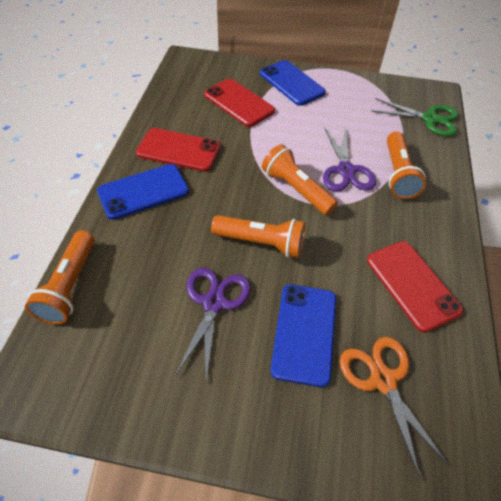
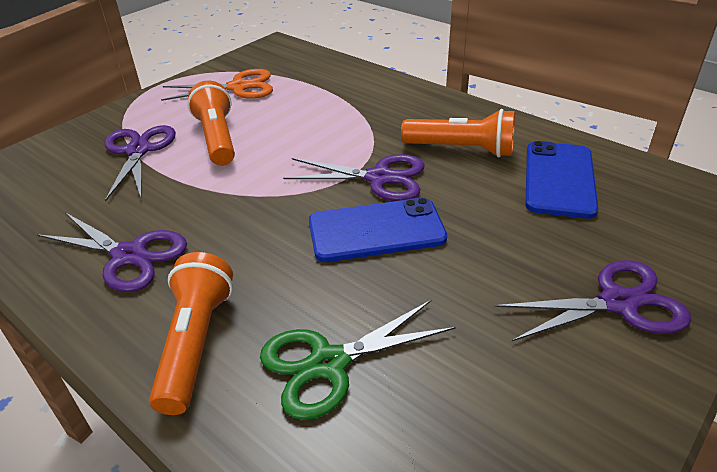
blue phone: 3 -> 2
orange flashlight: 4 -> 3
purple scissors: 2 -> 4
red phone: 3 -> 0

